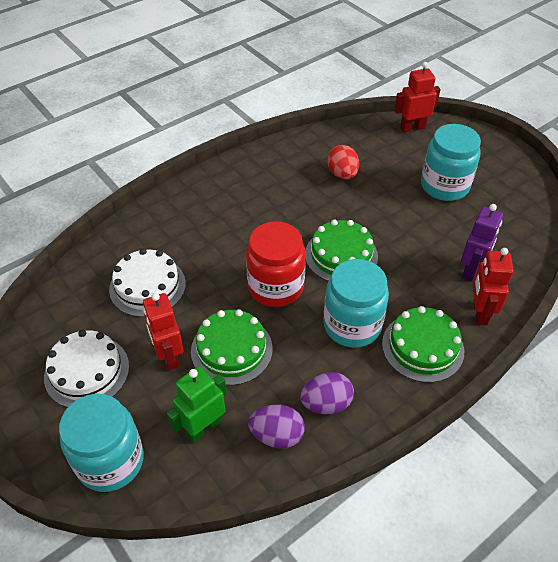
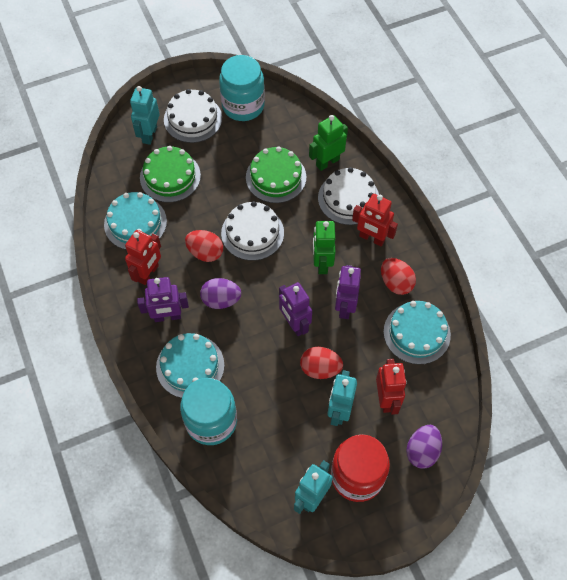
green cake: 3 -> 2
green robot: 1 -> 2
purple robot: 1 -> 3
red egg: 1 -> 3
turquoise cake: 0 -> 3
turquoise jar: 3 -> 2
turquoise robot: 0 -> 3
white cake: 2 -> 3

